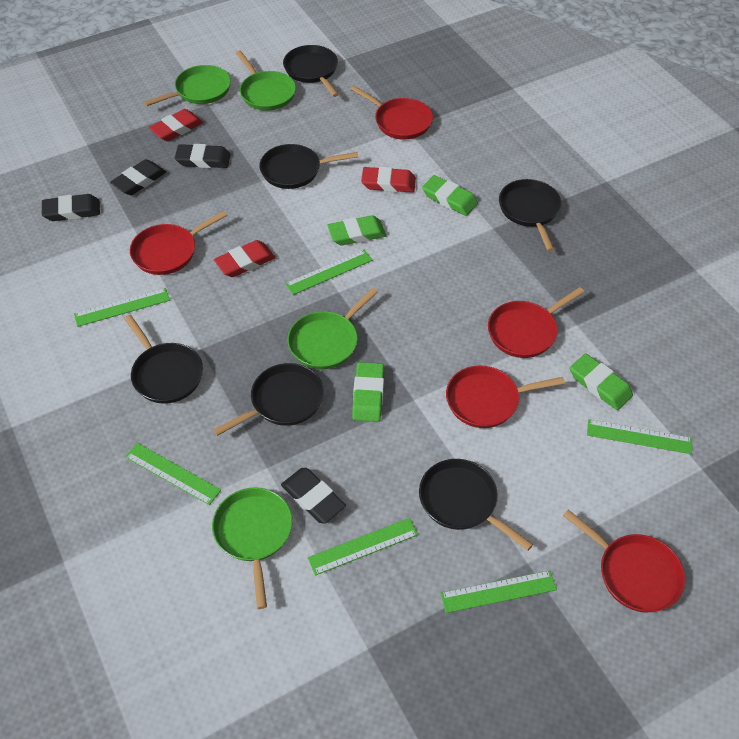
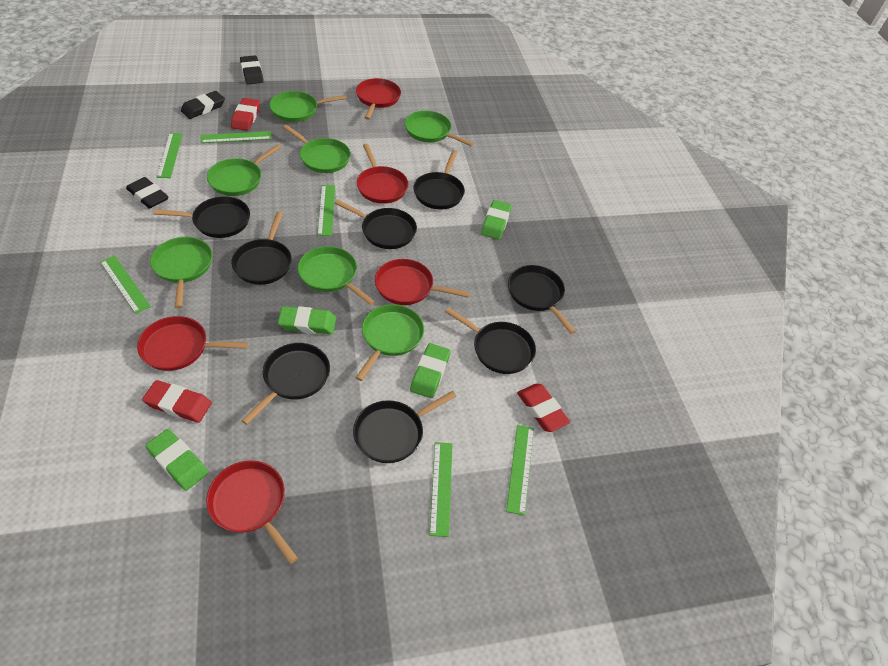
black eraser: 4 -> 3
black pan: 6 -> 8
green pan: 4 -> 7

